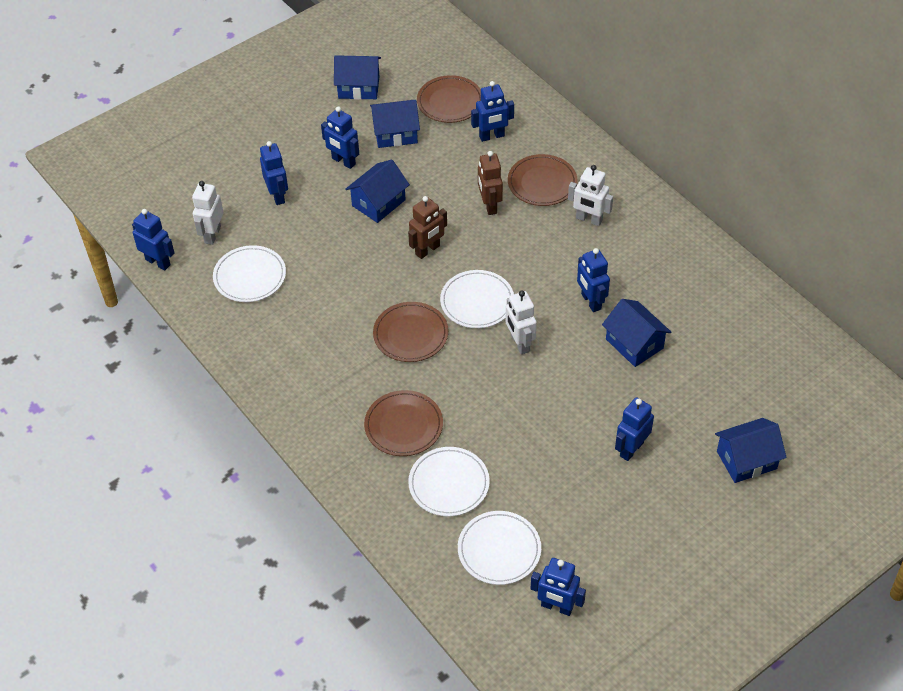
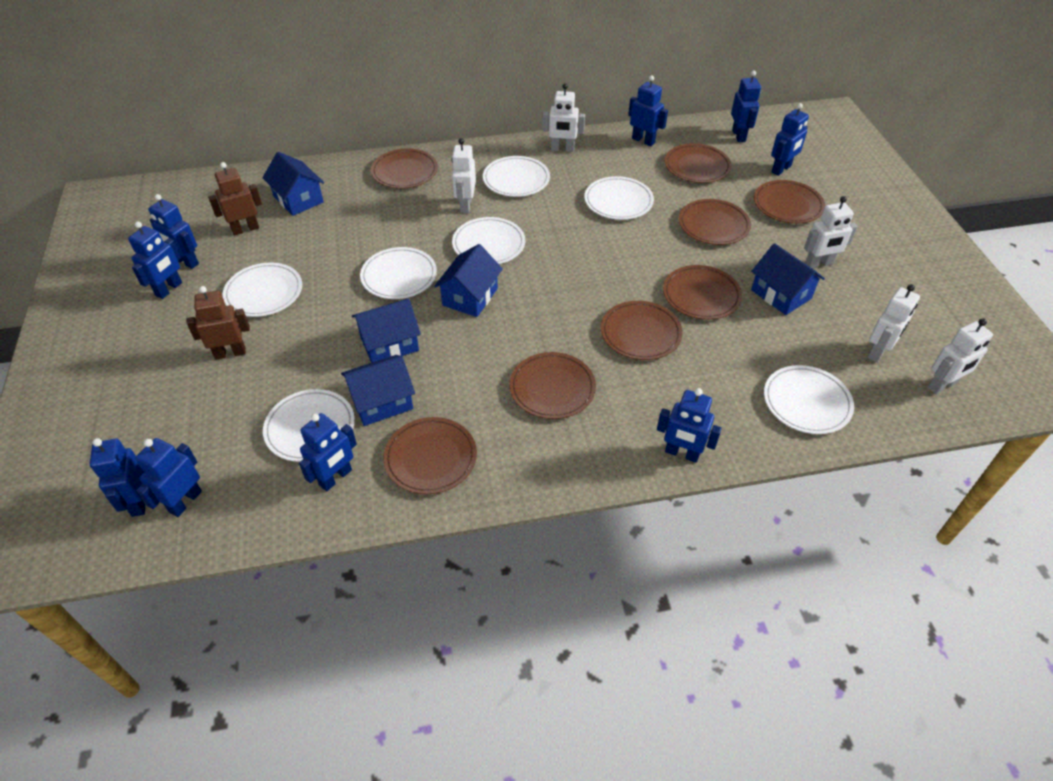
blue robot: 7 -> 9
brown plate: 4 -> 8
white plate: 4 -> 7
white robot: 3 -> 5

